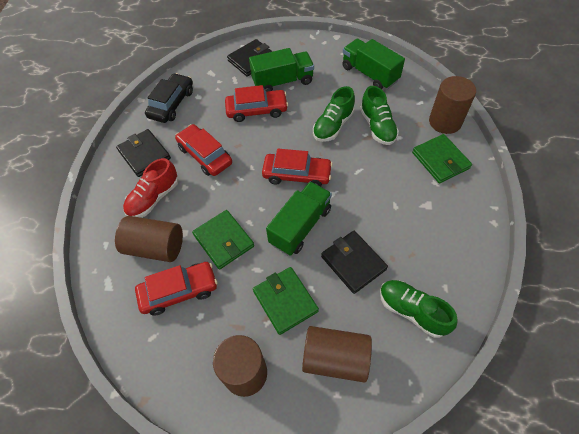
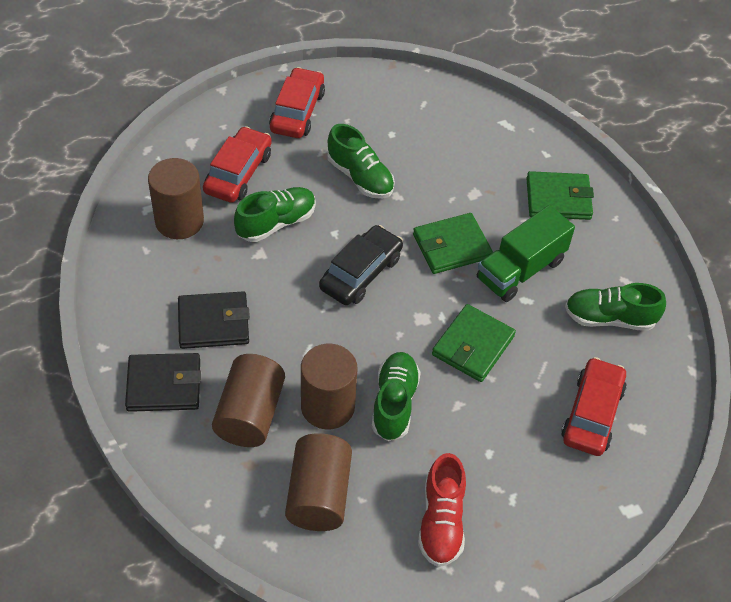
black wallet: 3 -> 2
green shoe: 3 -> 4
green truck: 3 -> 1
red car: 4 -> 3

